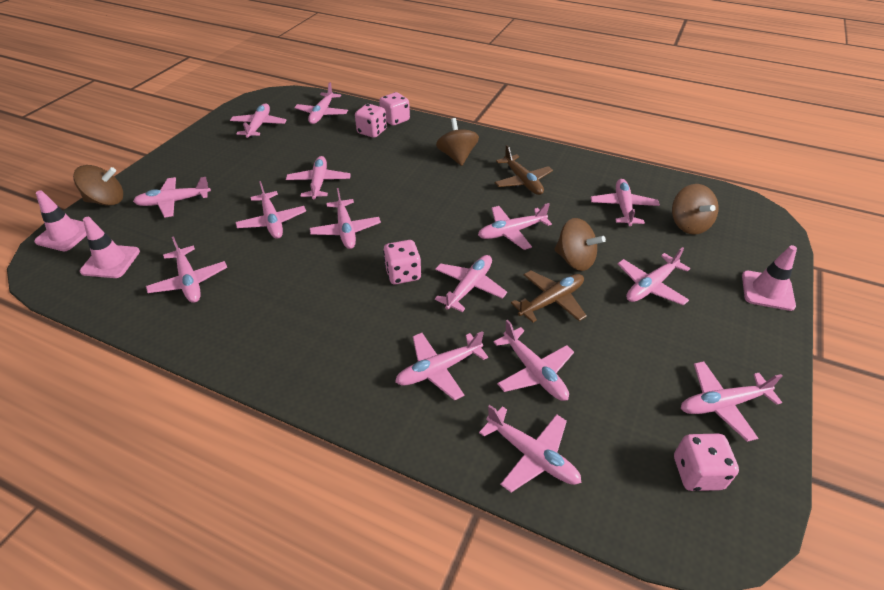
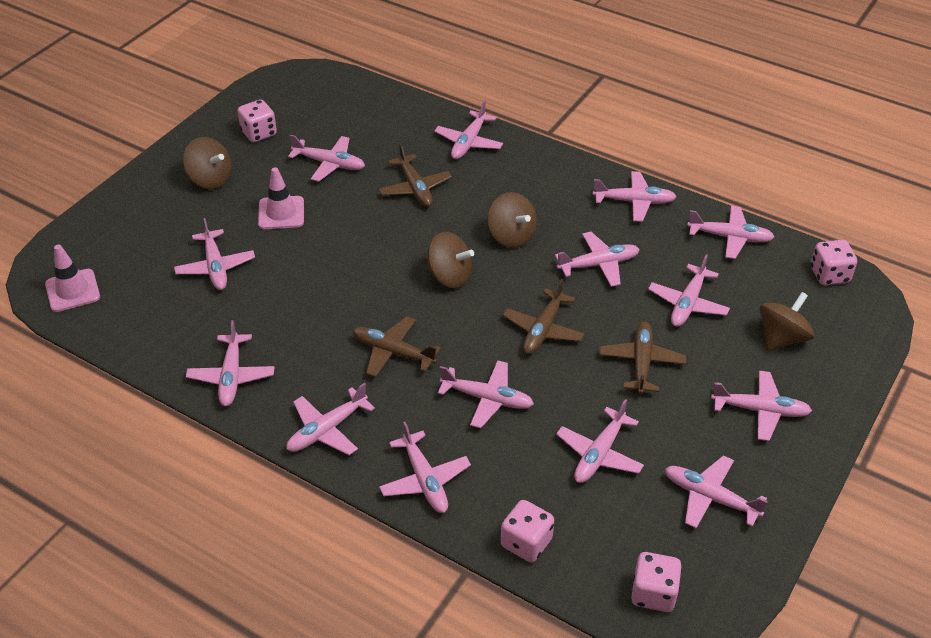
brown plane: 2 -> 4
pink plane: 15 -> 14
pink traffic cone: 3 -> 2

